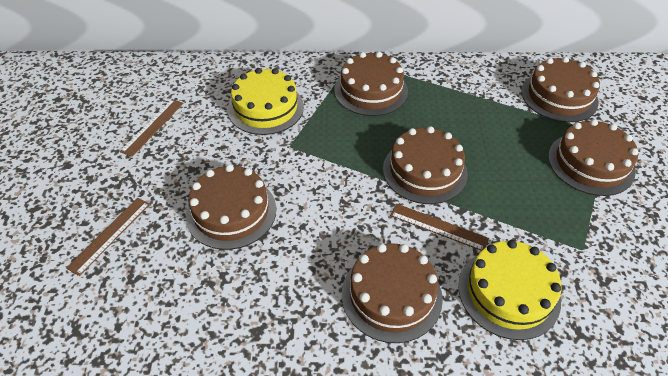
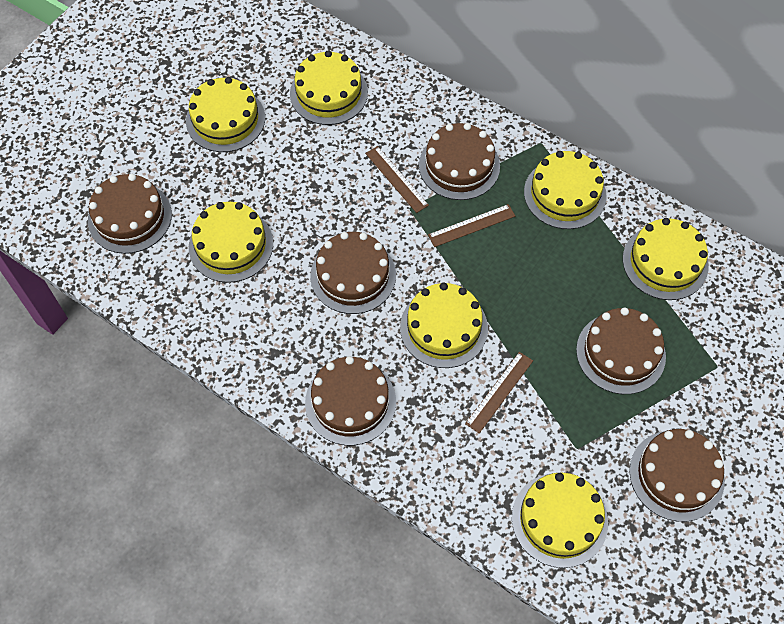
yellow cake: 2 -> 7

